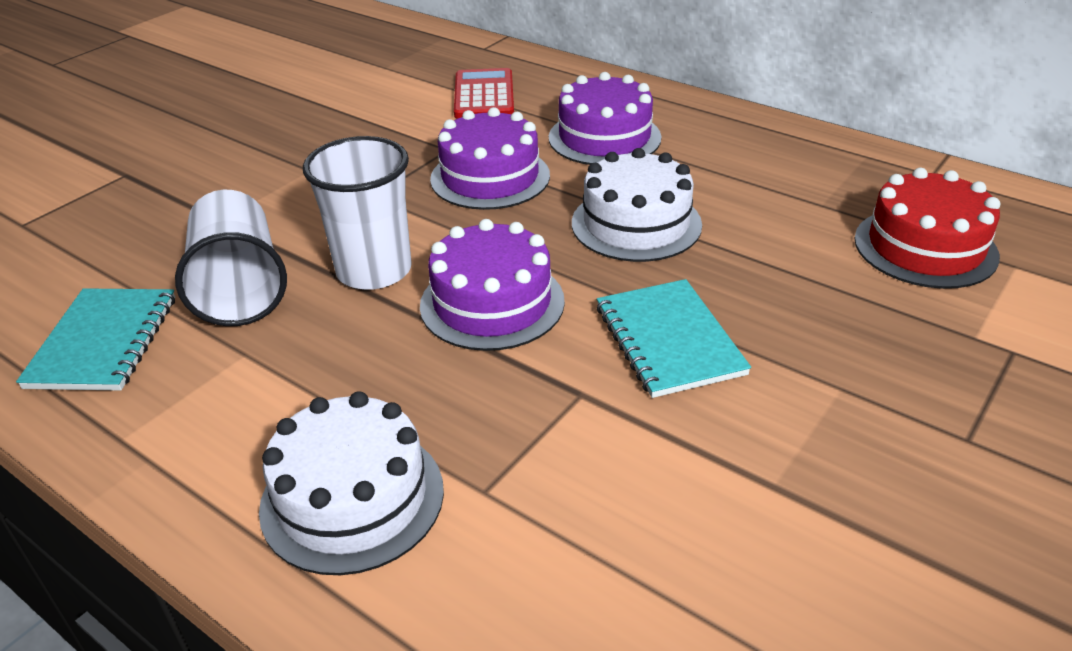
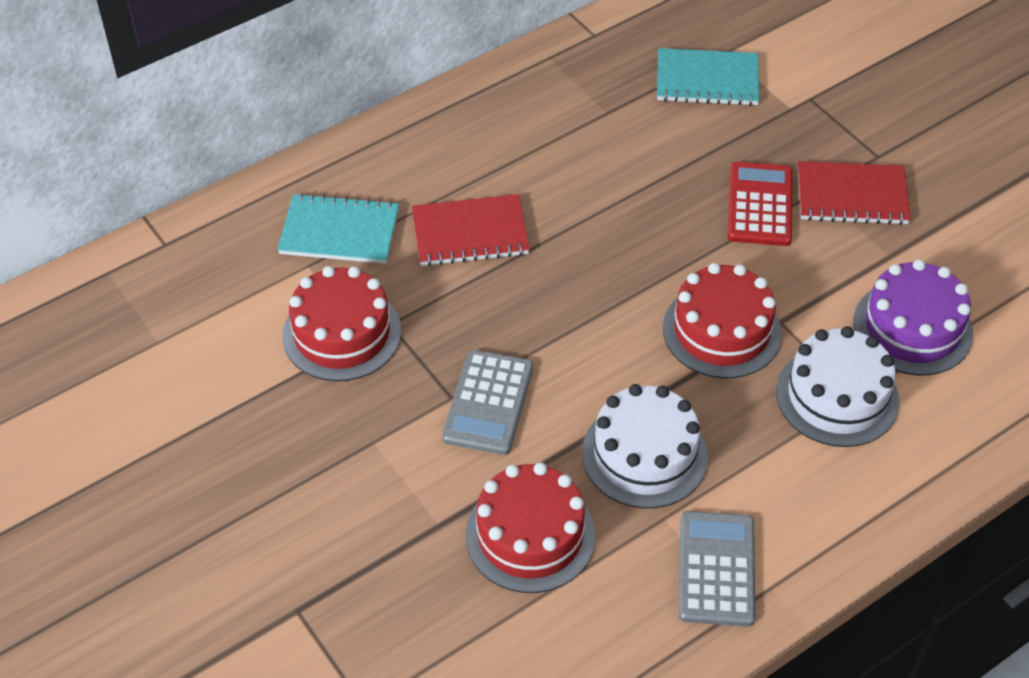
grey calculator: 0 -> 2
purple cake: 3 -> 1
red cake: 1 -> 3
red notebook: 0 -> 2
white cup: 2 -> 0

